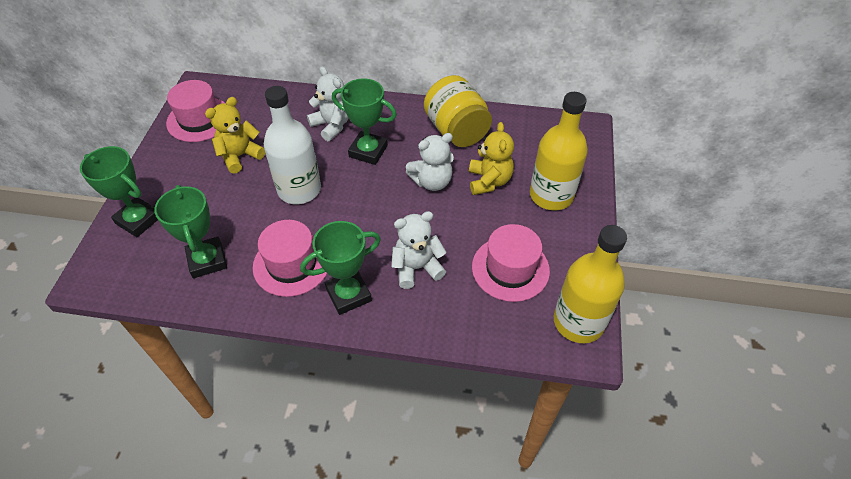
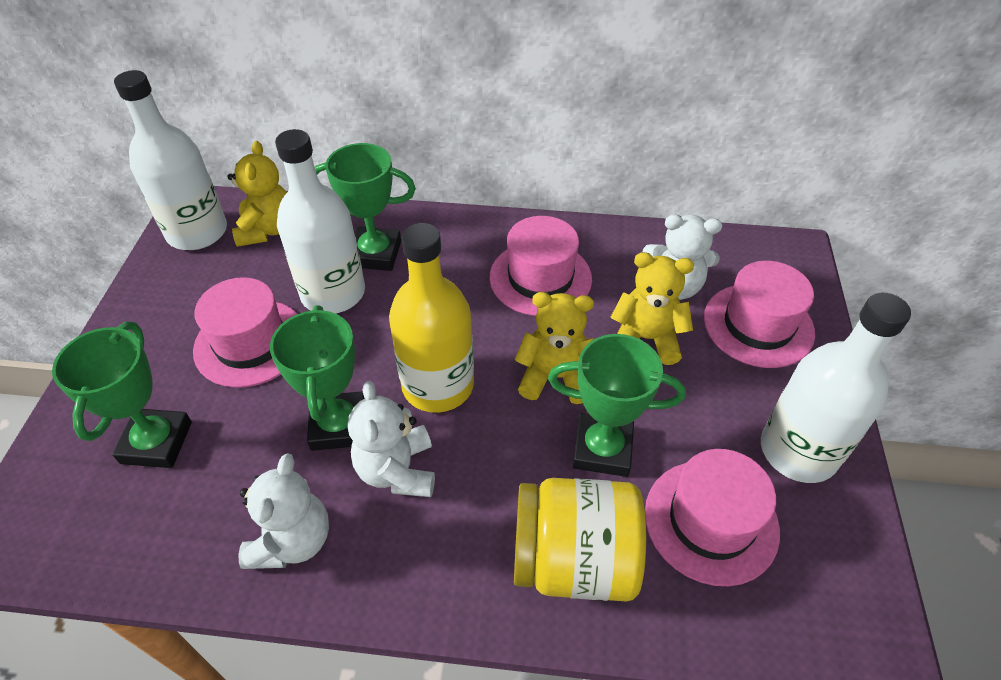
pink hat: 3 -> 4
white bottle: 1 -> 3
yellow bottle: 2 -> 1
yellow teddy bear: 2 -> 3

